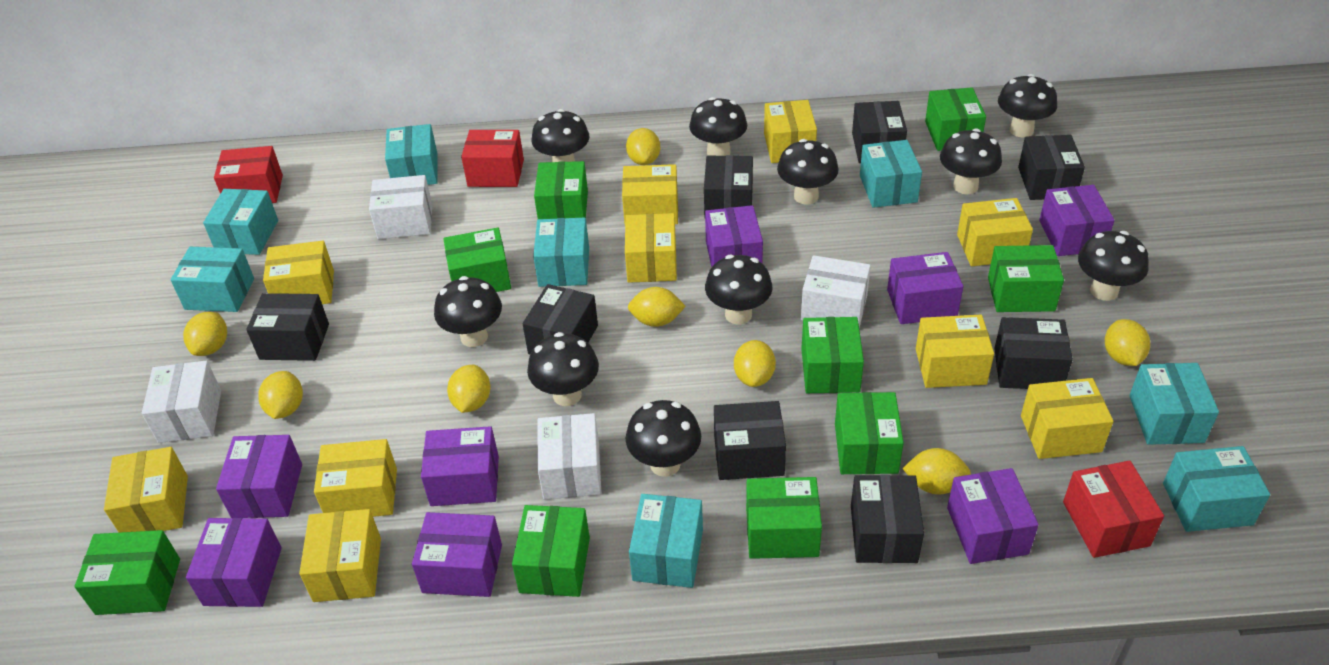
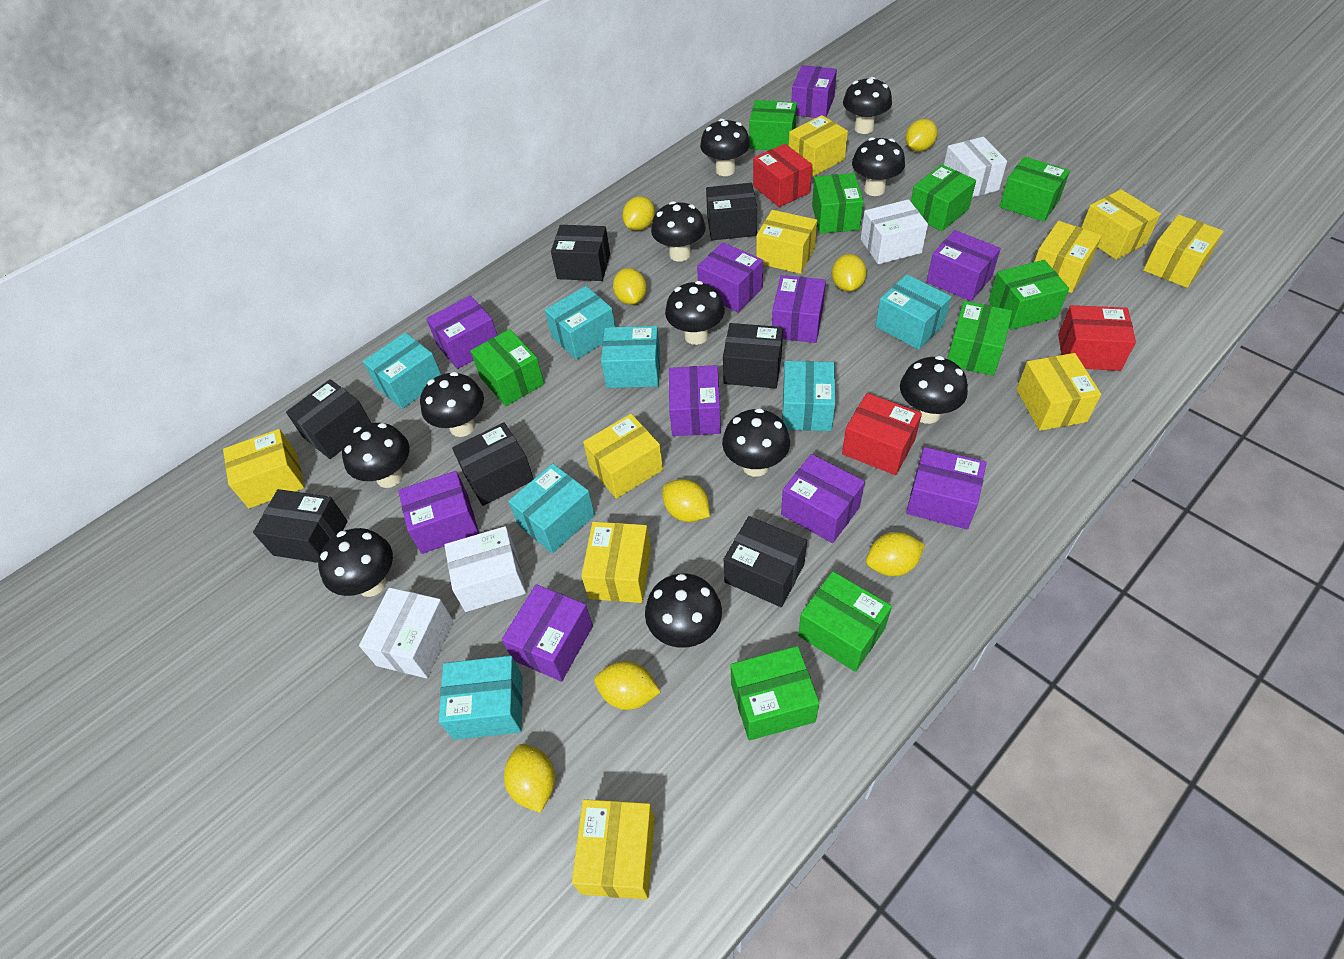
black box: 8 -> 7
black mushroom: 10 -> 11
purple box: 8 -> 10
turquoise box: 8 -> 7

